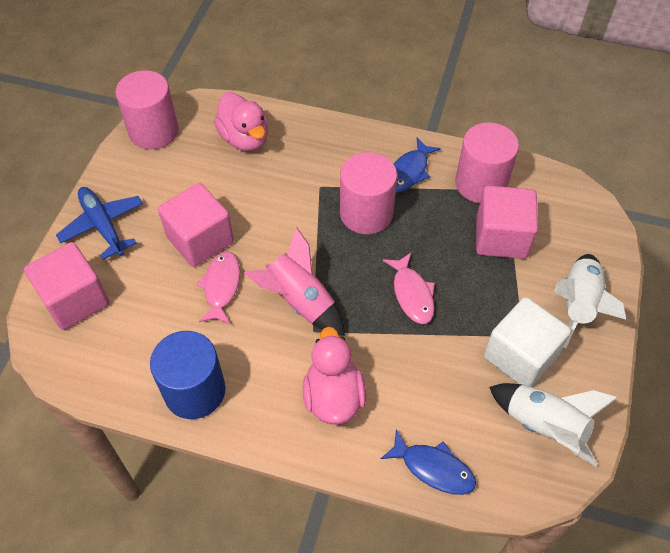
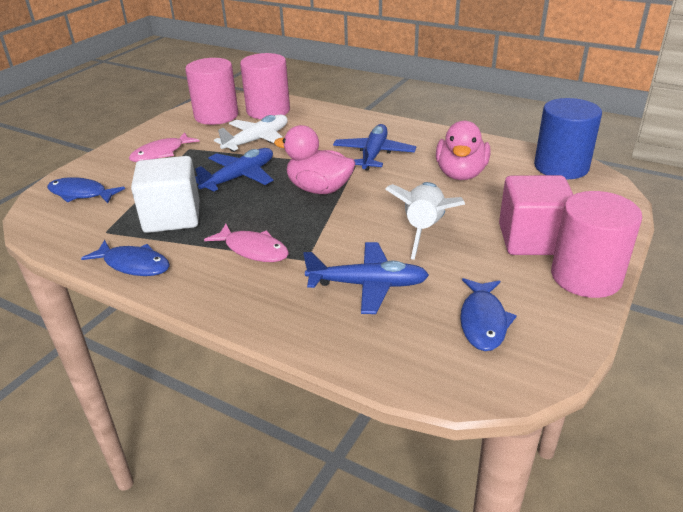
blue fish: 2 -> 3
blue plane: 1 -> 3
pink cube: 3 -> 1
pink rocket: 1 -> 0
white plane: 0 -> 1
white rocket: 2 -> 1

